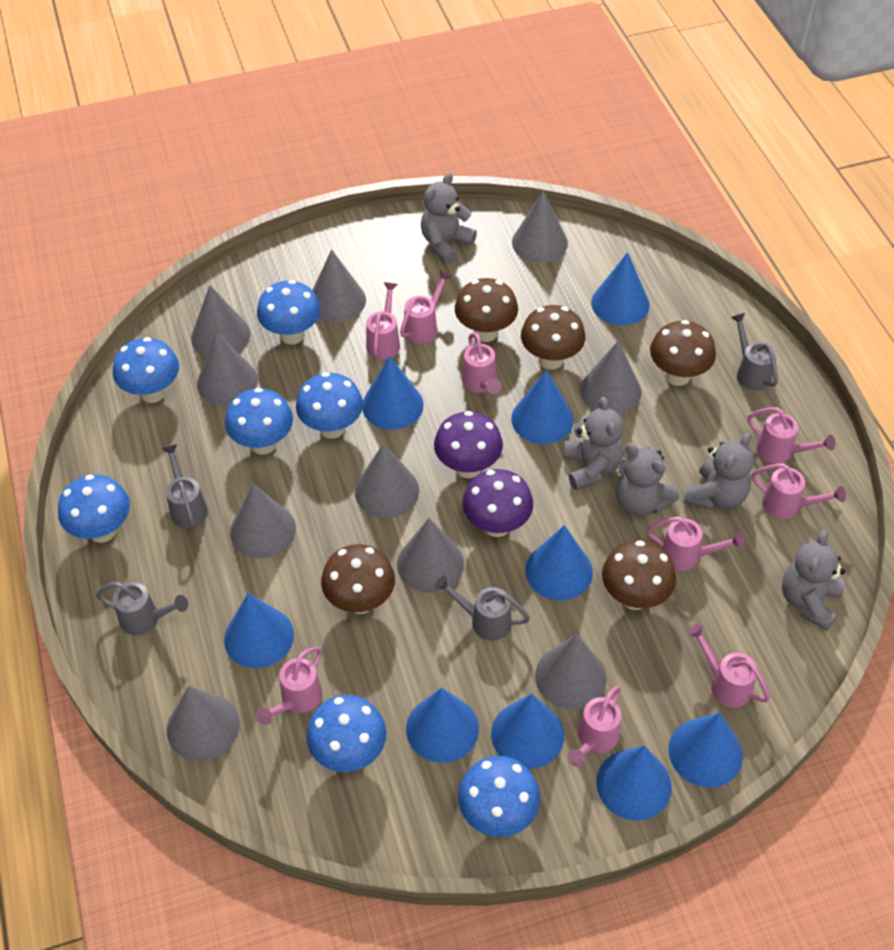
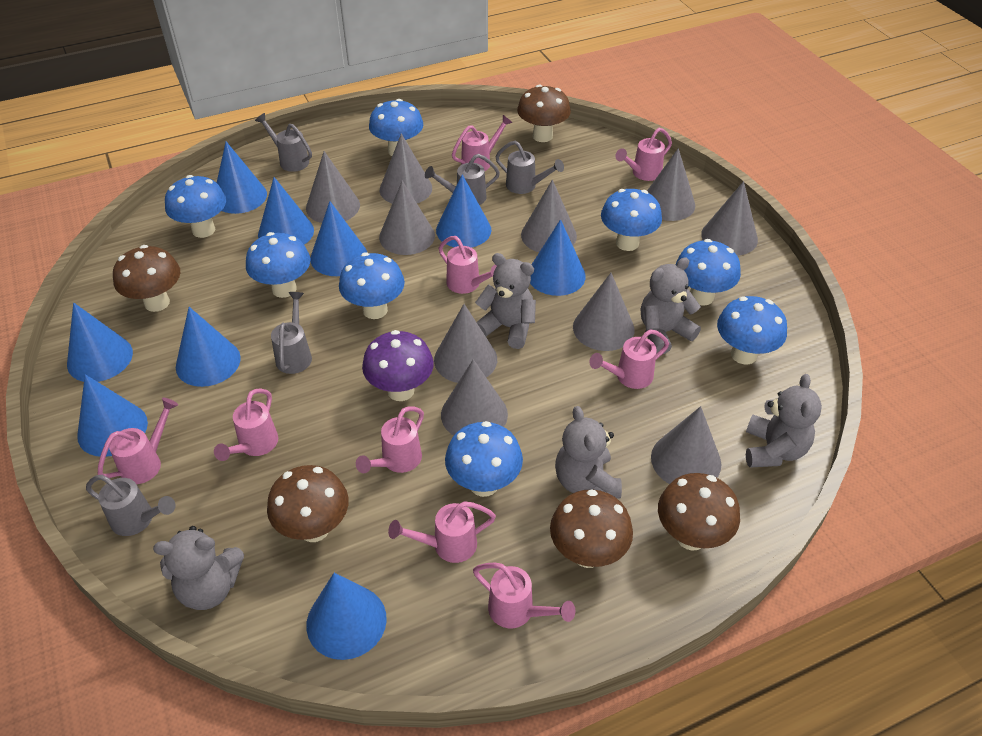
blue mushroom: 7 -> 8
grey watering can: 4 -> 5
purple mushroom: 2 -> 1

